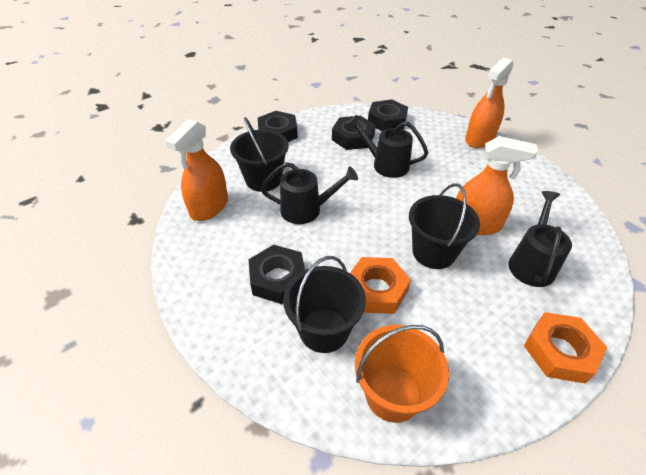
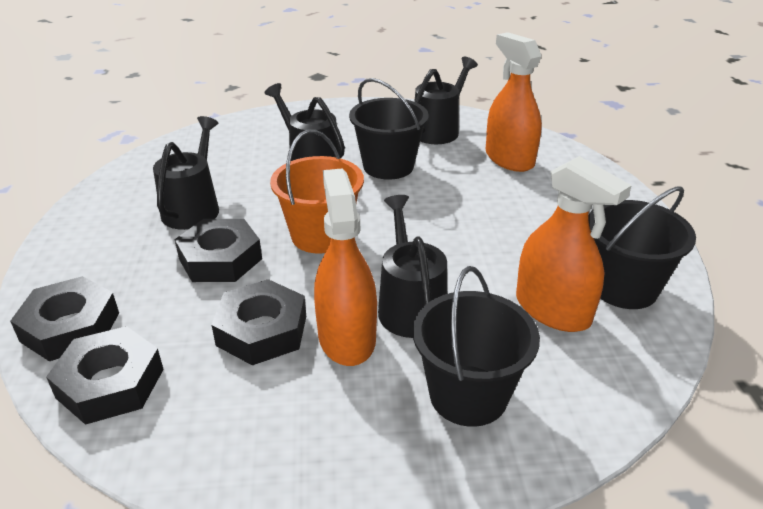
black watering can: 3 -> 4
orange nut: 2 -> 0

